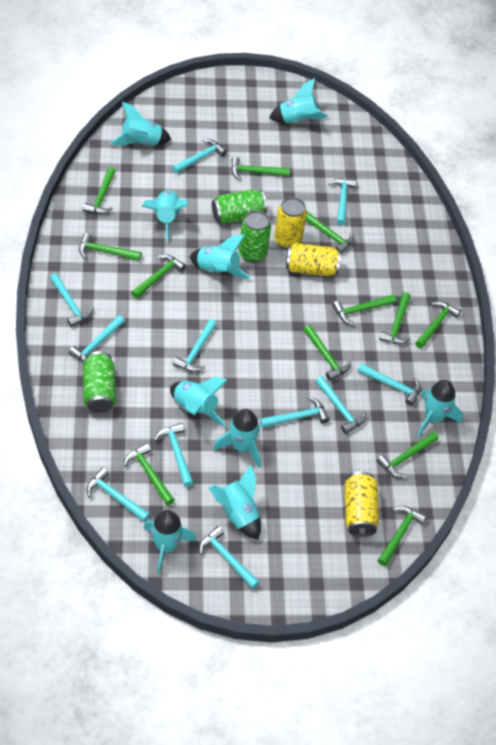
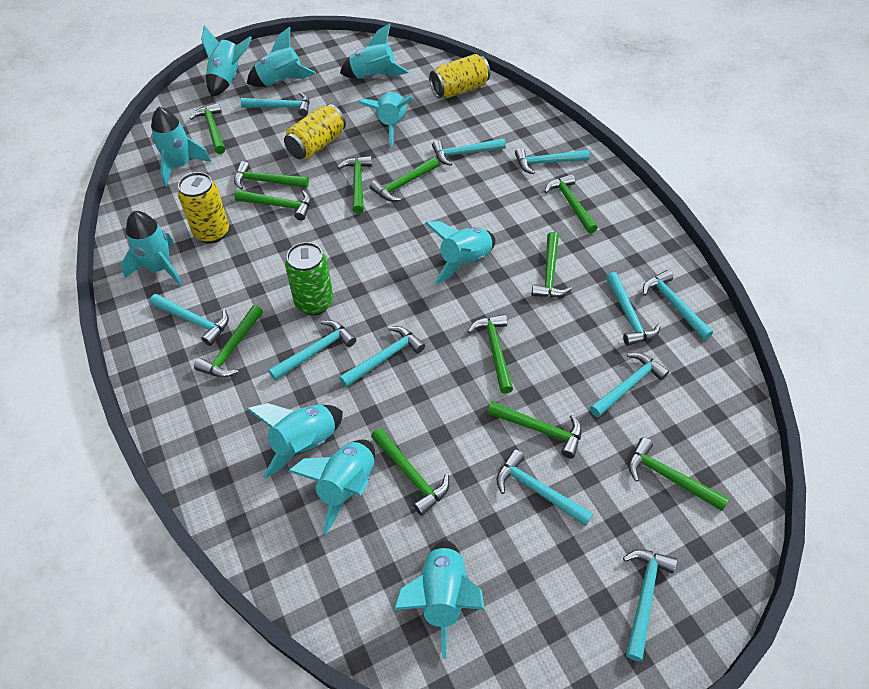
green can: 3 -> 1
turquoise rocket: 9 -> 10

